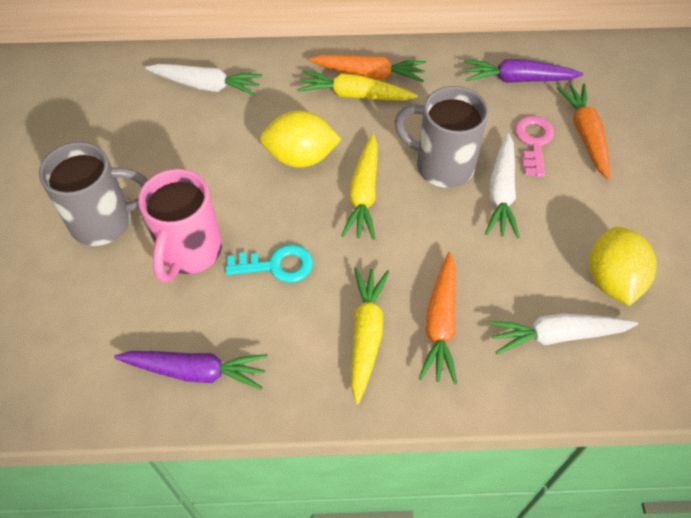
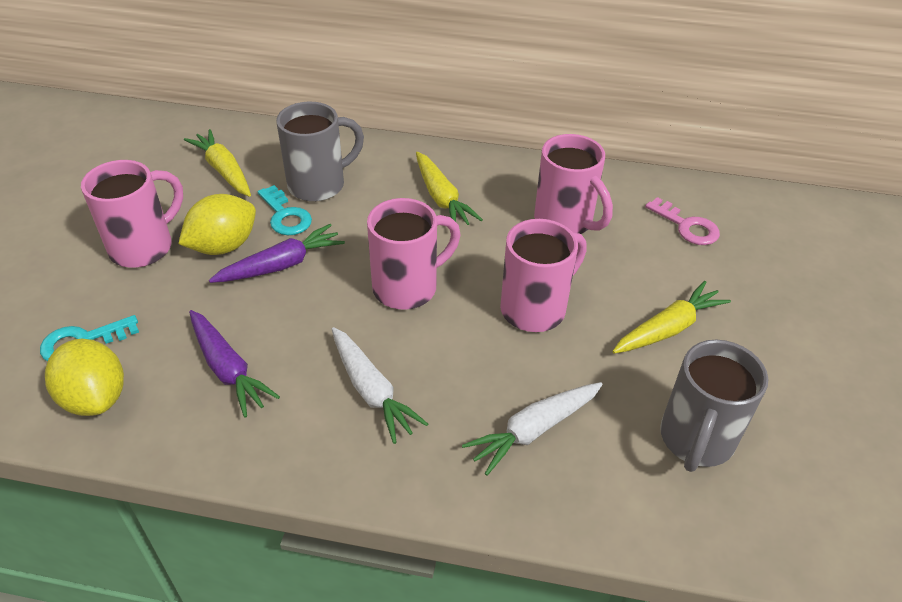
orange carrot: 3 -> 0
pink mug: 1 -> 4
turquoise key: 1 -> 2
white carrot: 3 -> 2

